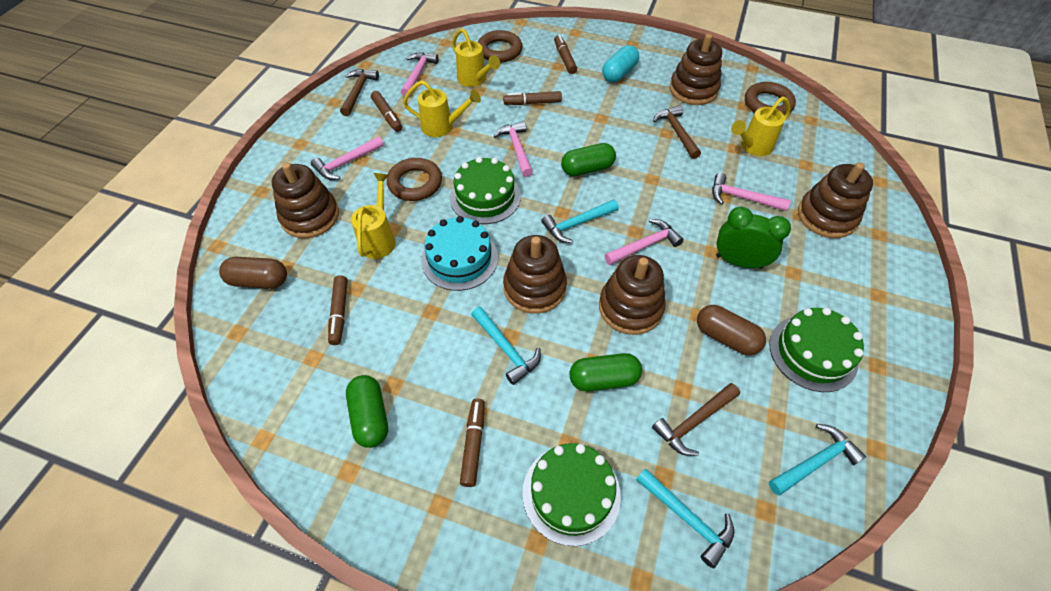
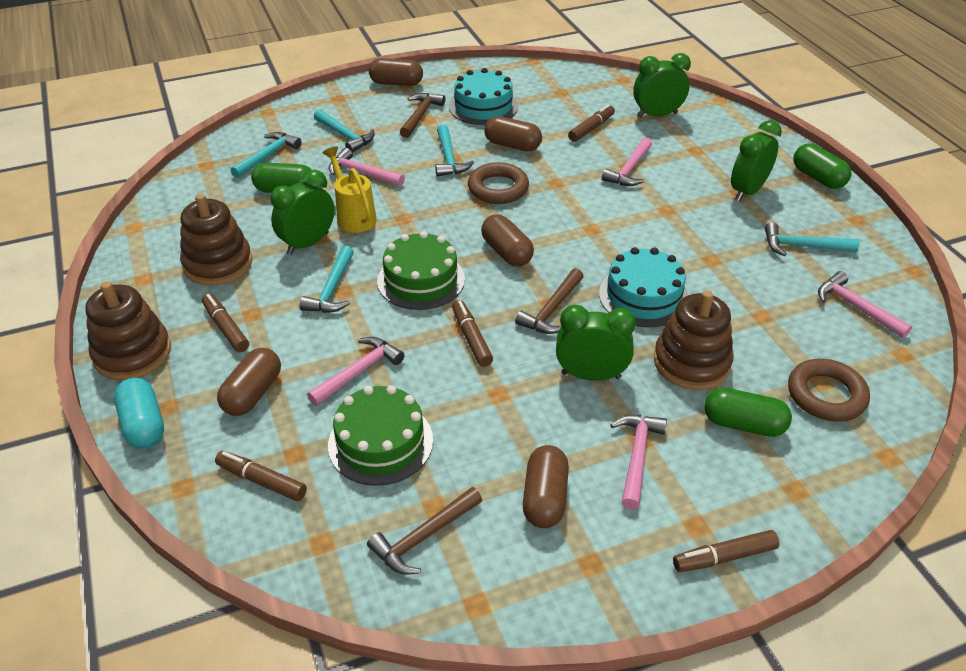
brown capsule: 2 -> 5
brown ring: 3 -> 2
brown stacking toy: 5 -> 3
green cake: 3 -> 2
green clock: 1 -> 4
turquoise cake: 1 -> 2
turquoise hammer: 4 -> 5
yellow watering can: 4 -> 1

